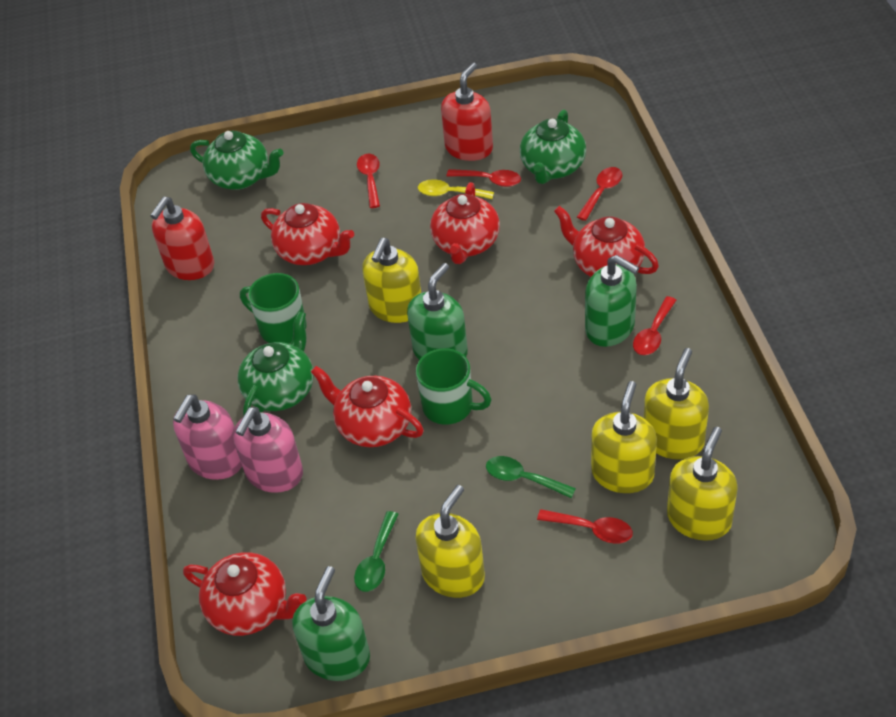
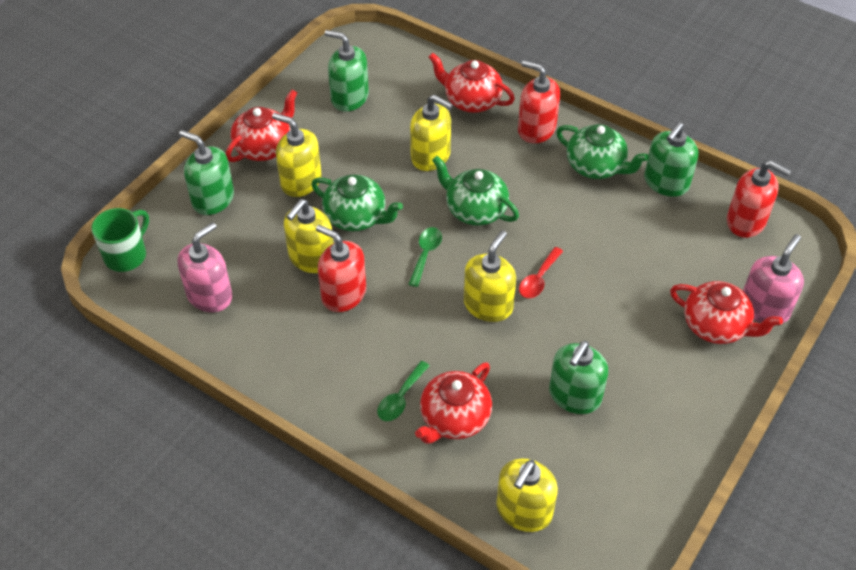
green mug: 2 -> 1
green soap dispenser: 3 -> 4
red soap dispenser: 2 -> 3
red spoon: 5 -> 1
red teapot: 5 -> 4
yellow spoon: 1 -> 0

